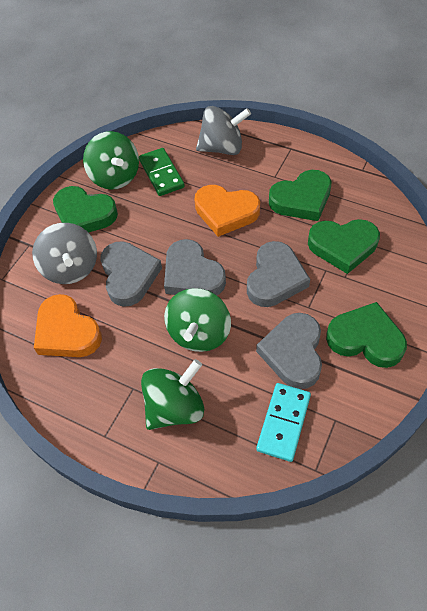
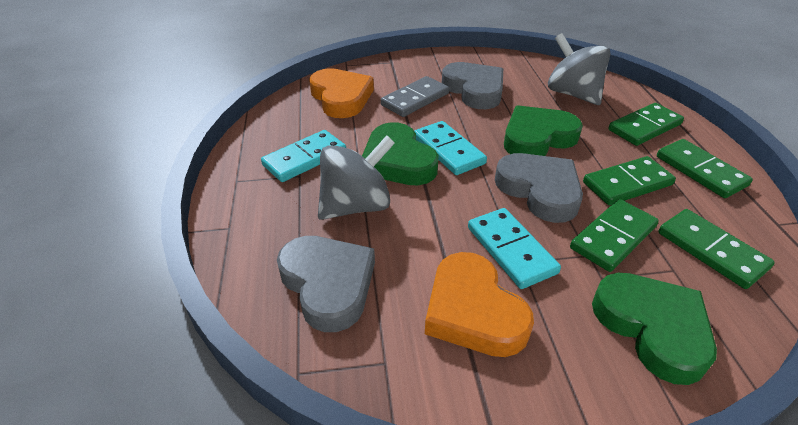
green domino: 1 -> 5
green heart: 4 -> 3
green spinning top: 3 -> 0
grey domino: 0 -> 1
grey heart: 4 -> 3
turquoise domino: 1 -> 3

